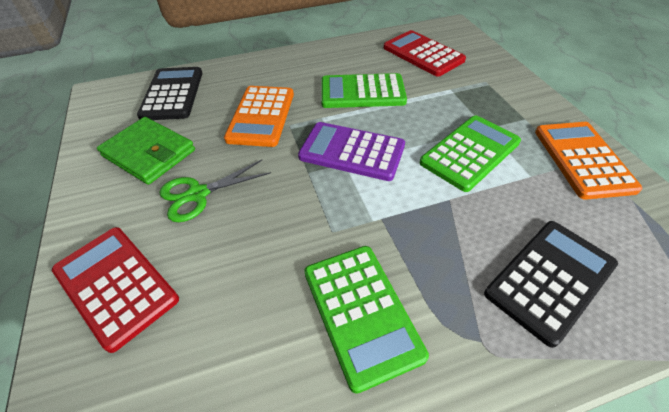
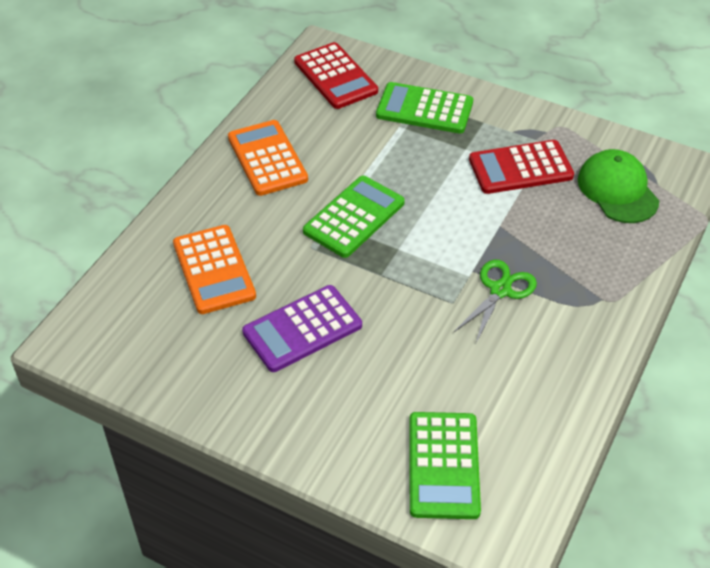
black calculator: 2 -> 0
green cap: 0 -> 1
green wallet: 1 -> 0

